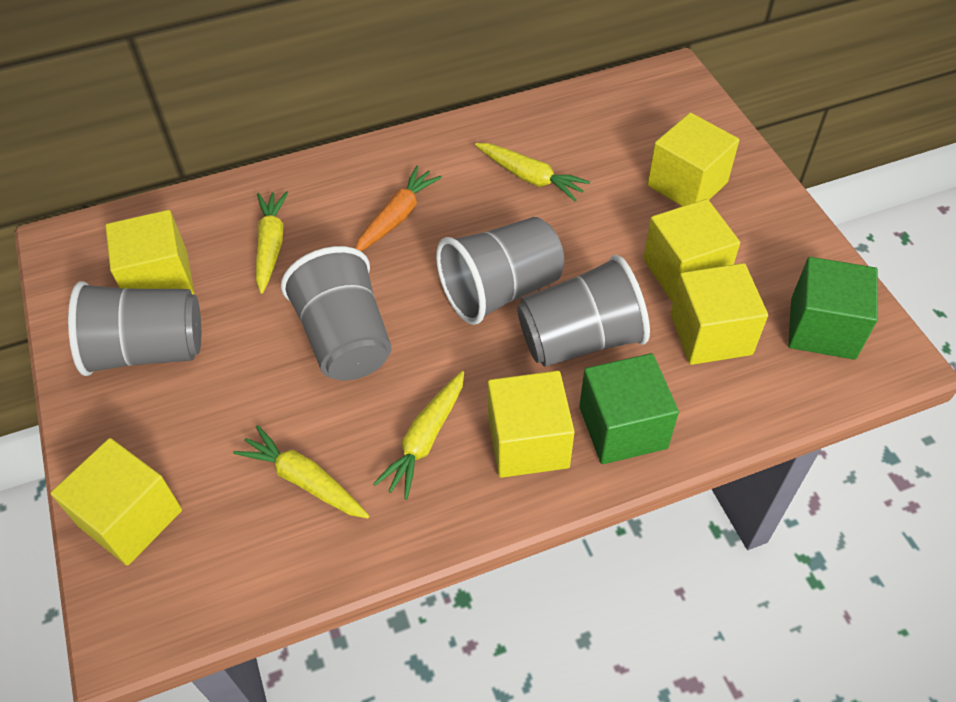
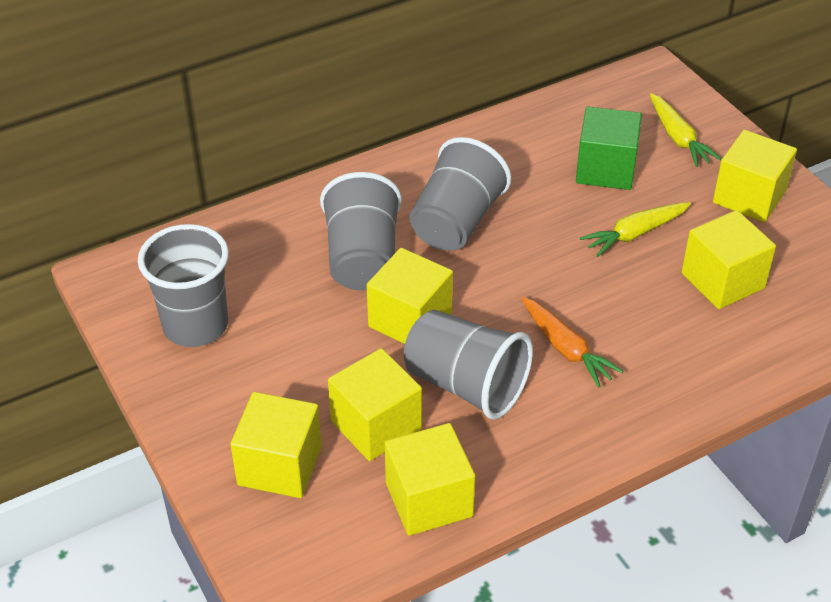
green cube: 2 -> 1
yellow carrot: 4 -> 2

